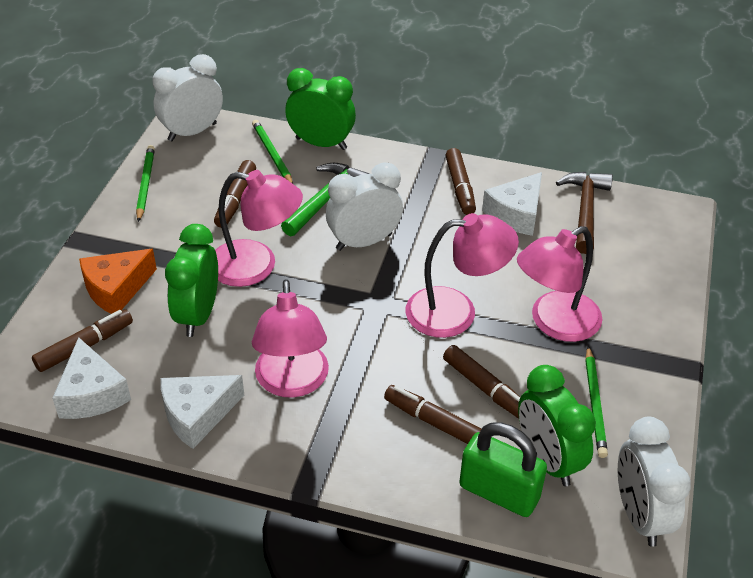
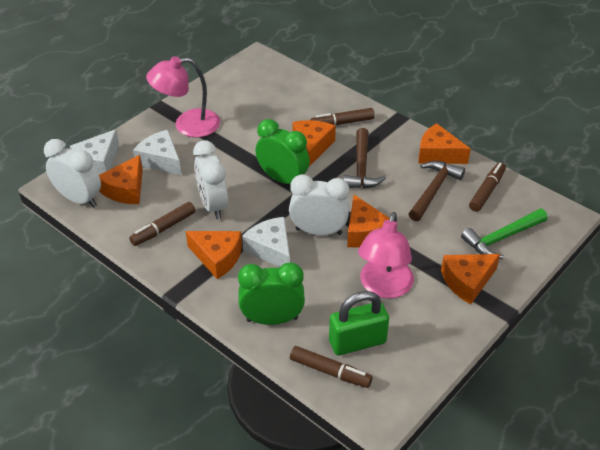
brown hammer: 1 -> 2
brown marker: 5 -> 4
green clock: 3 -> 2
green pencil: 3 -> 0
orange cheese: 1 -> 6
pink lamp: 4 -> 2

